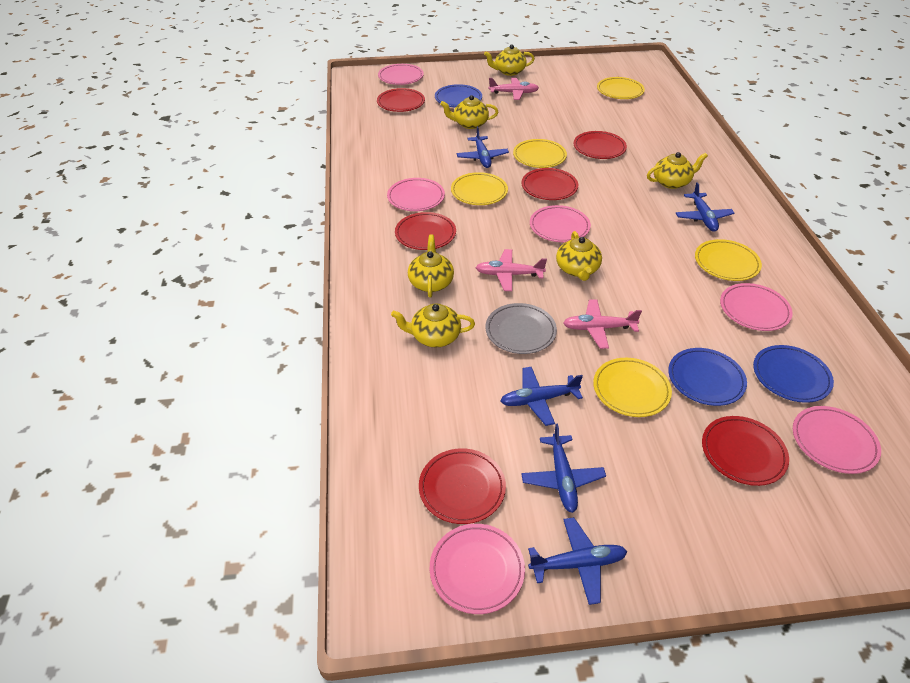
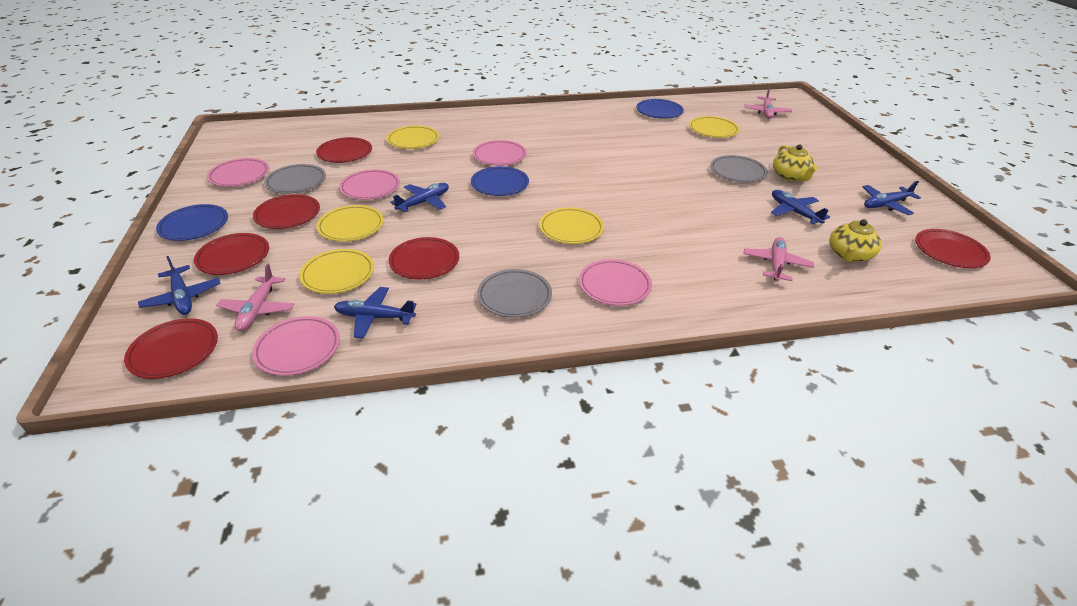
grey plate: 1 -> 3
pink plate: 6 -> 5
yellow teapot: 6 -> 2

